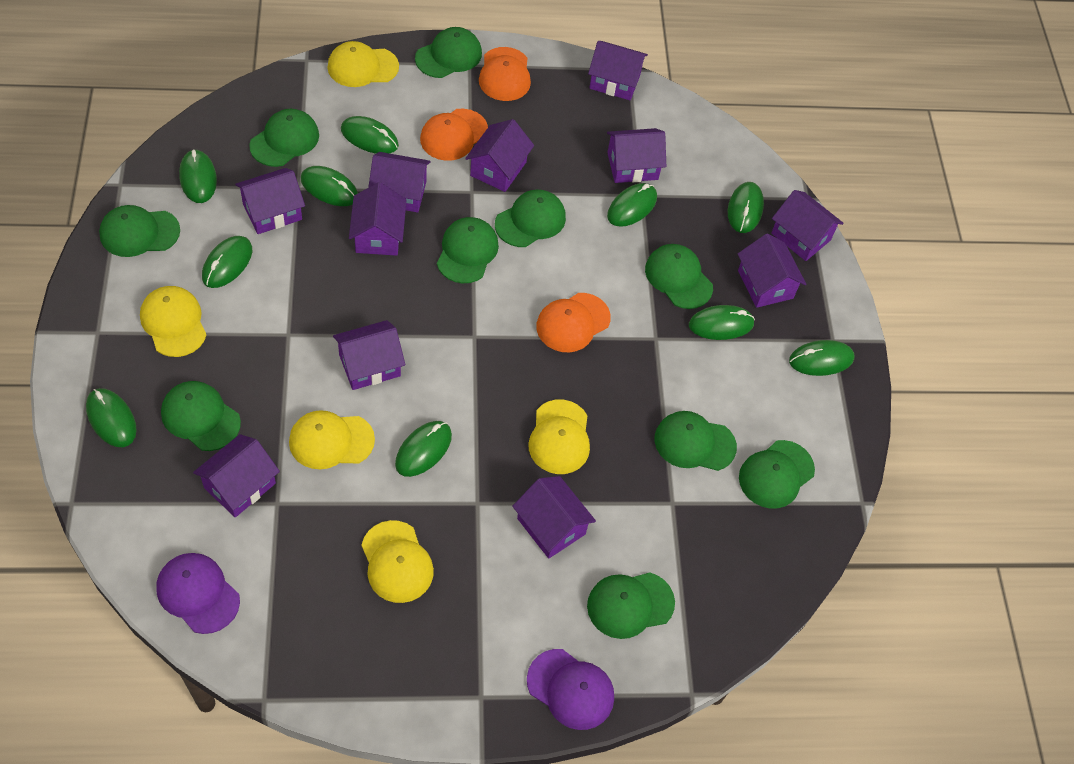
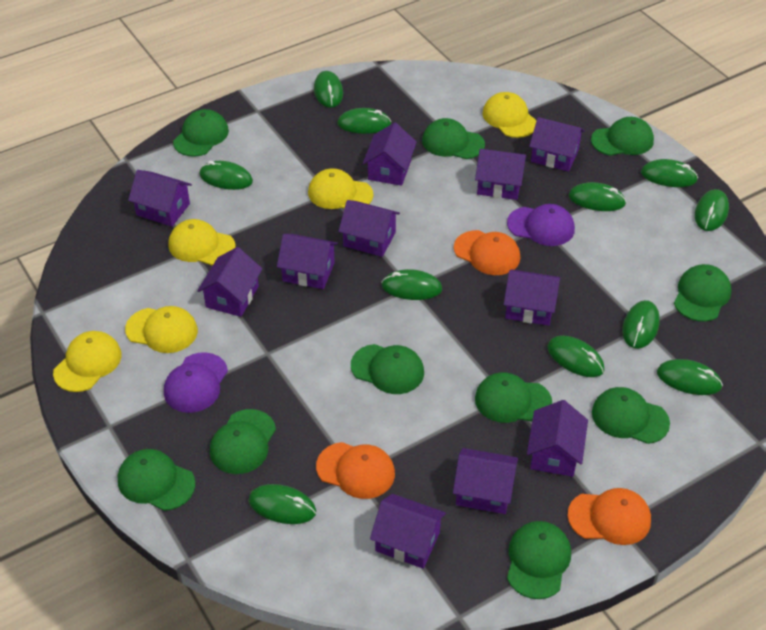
green mouse: 10 -> 11

